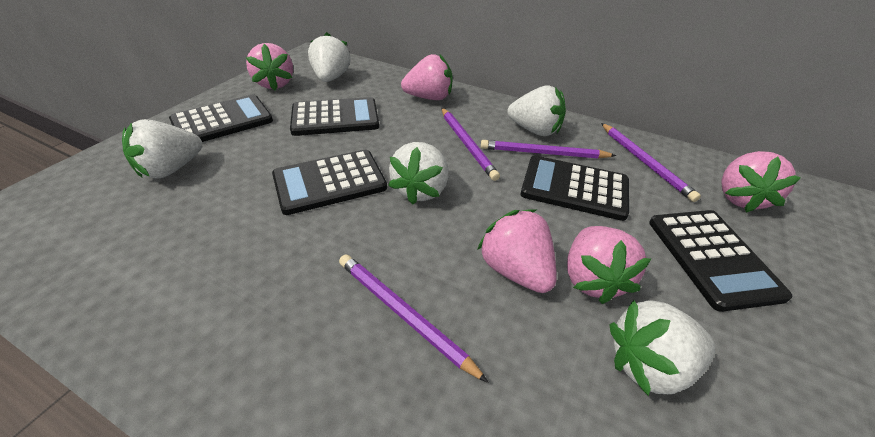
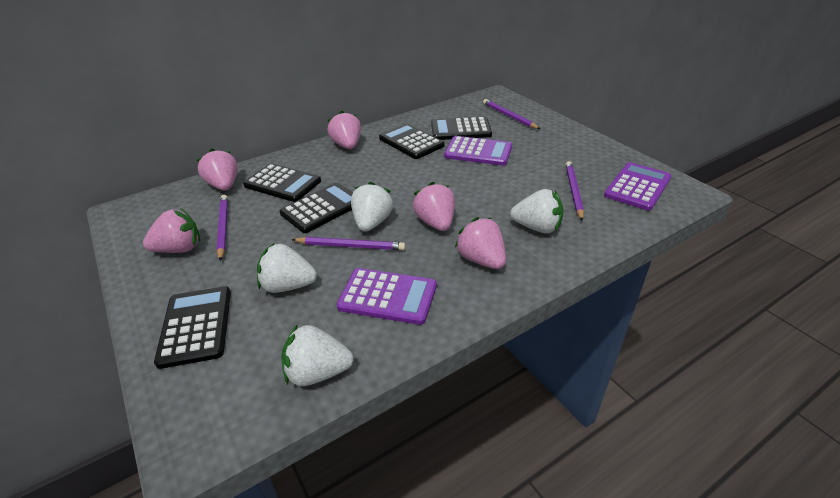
purple calculator: 0 -> 3
white strawberry: 5 -> 4

